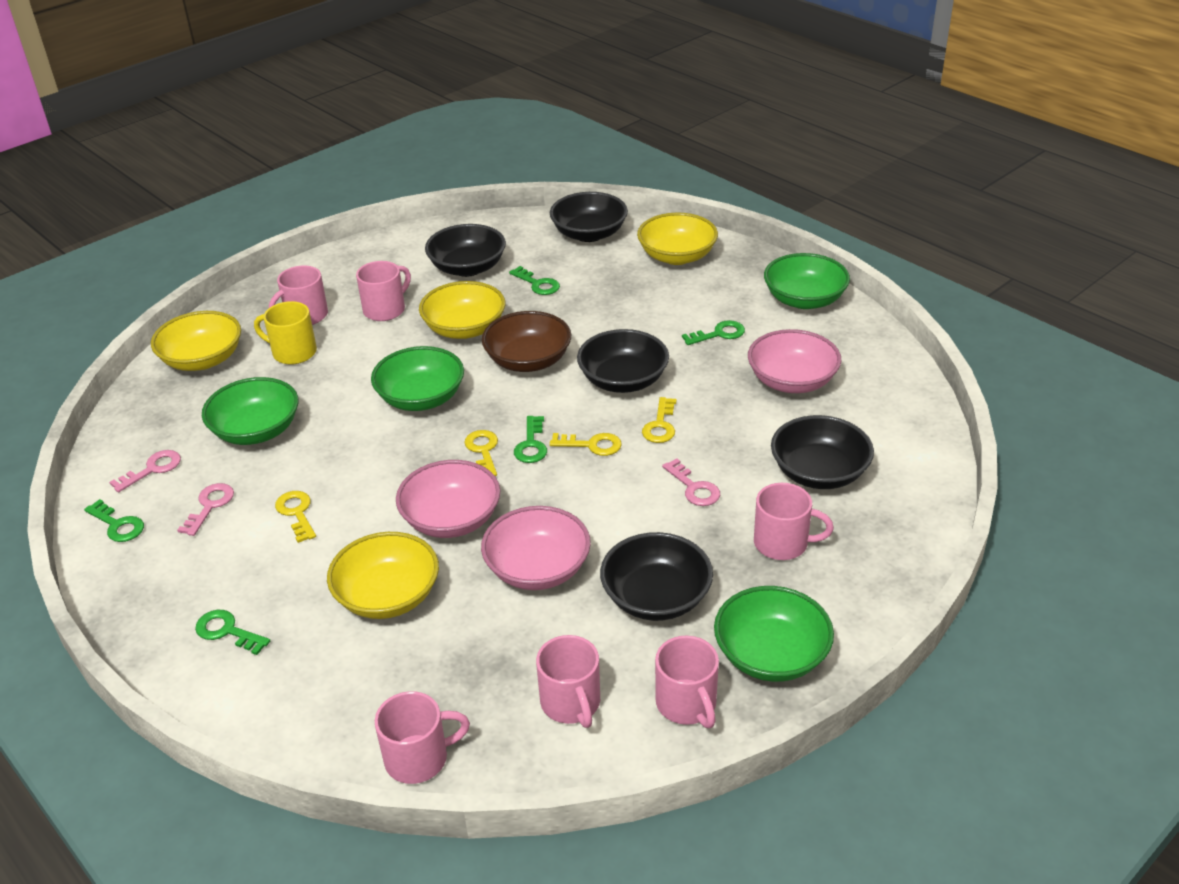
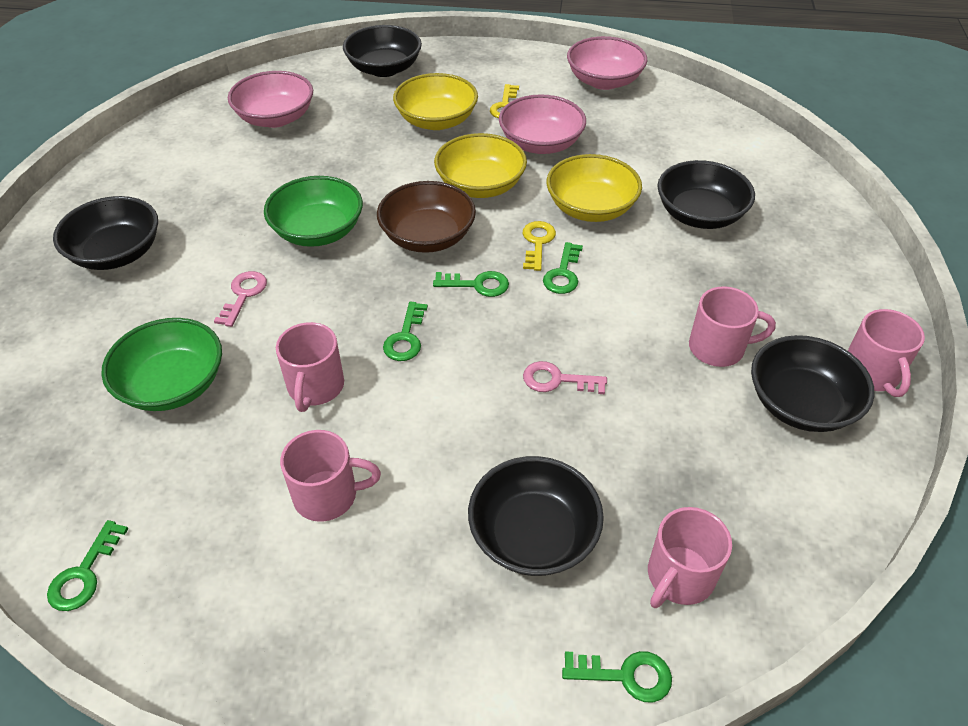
green bowl: 4 -> 2
pink key: 3 -> 2
pink mug: 6 -> 5
yellow bowl: 4 -> 3
yellow key: 4 -> 2
yellow mug: 1 -> 0

